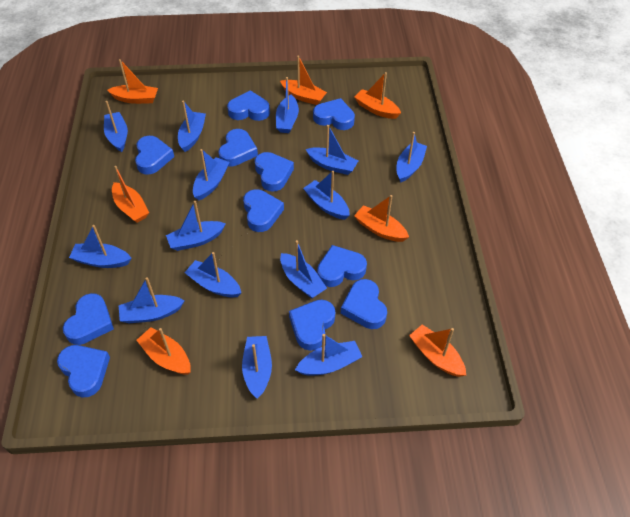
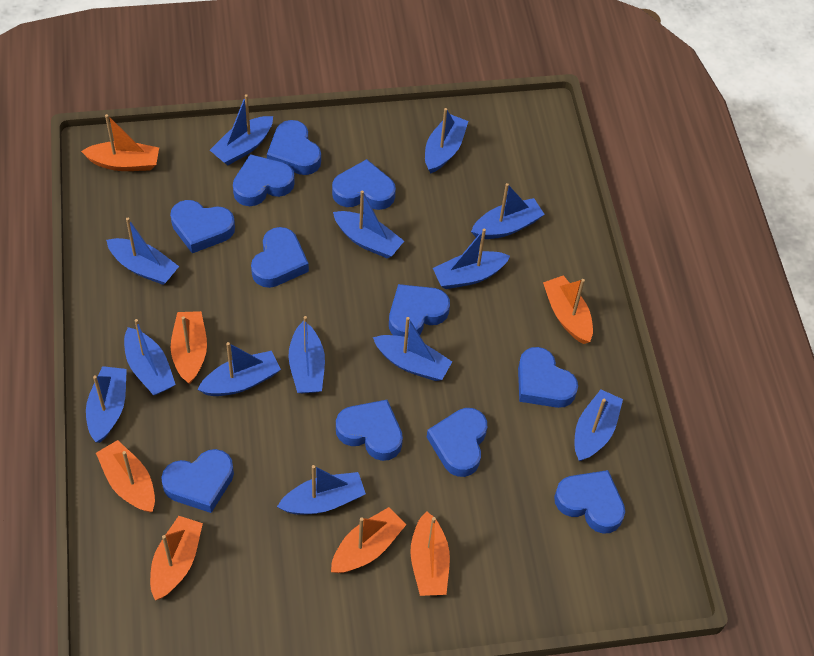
blue boat: 14 -> 13

